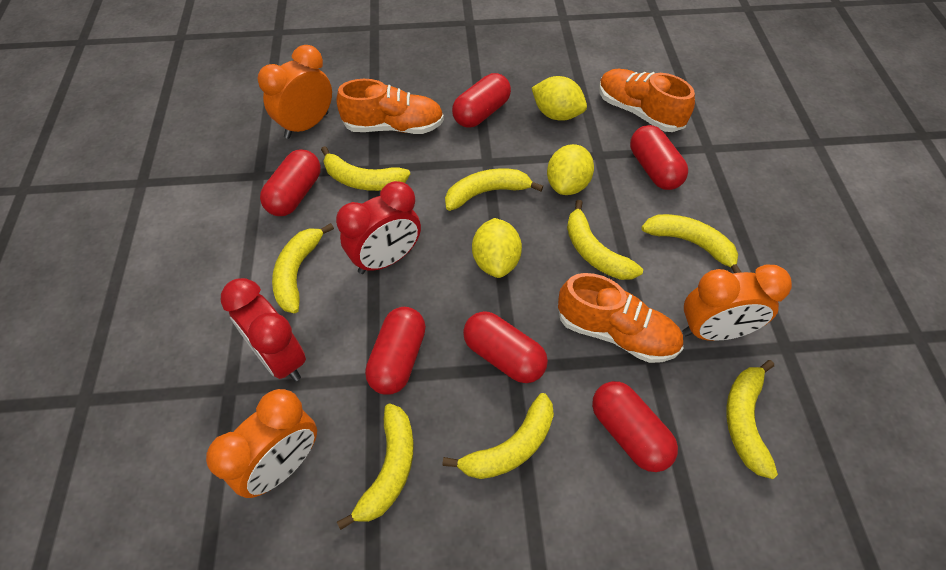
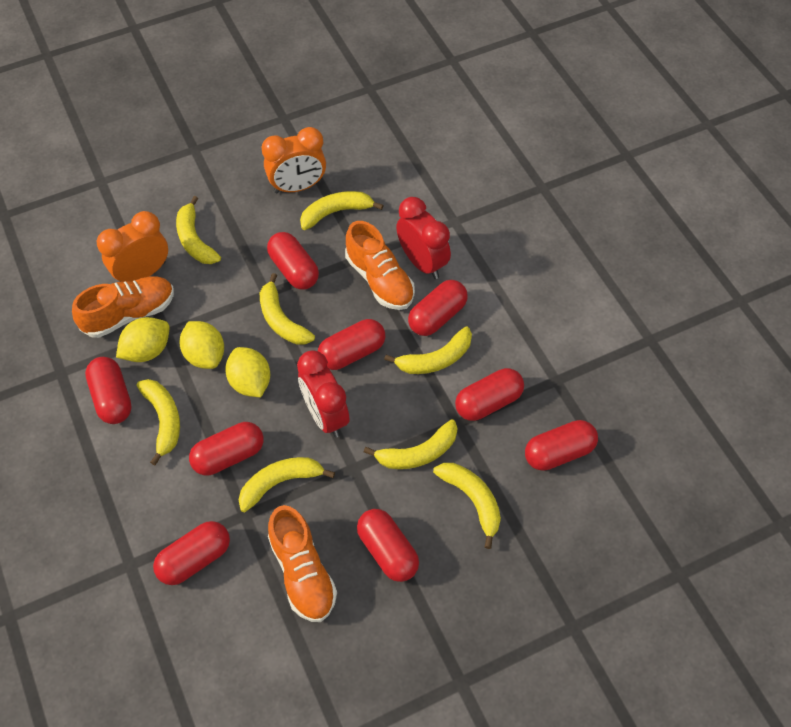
orange clock: 3 -> 2
red capsule: 6 -> 9

